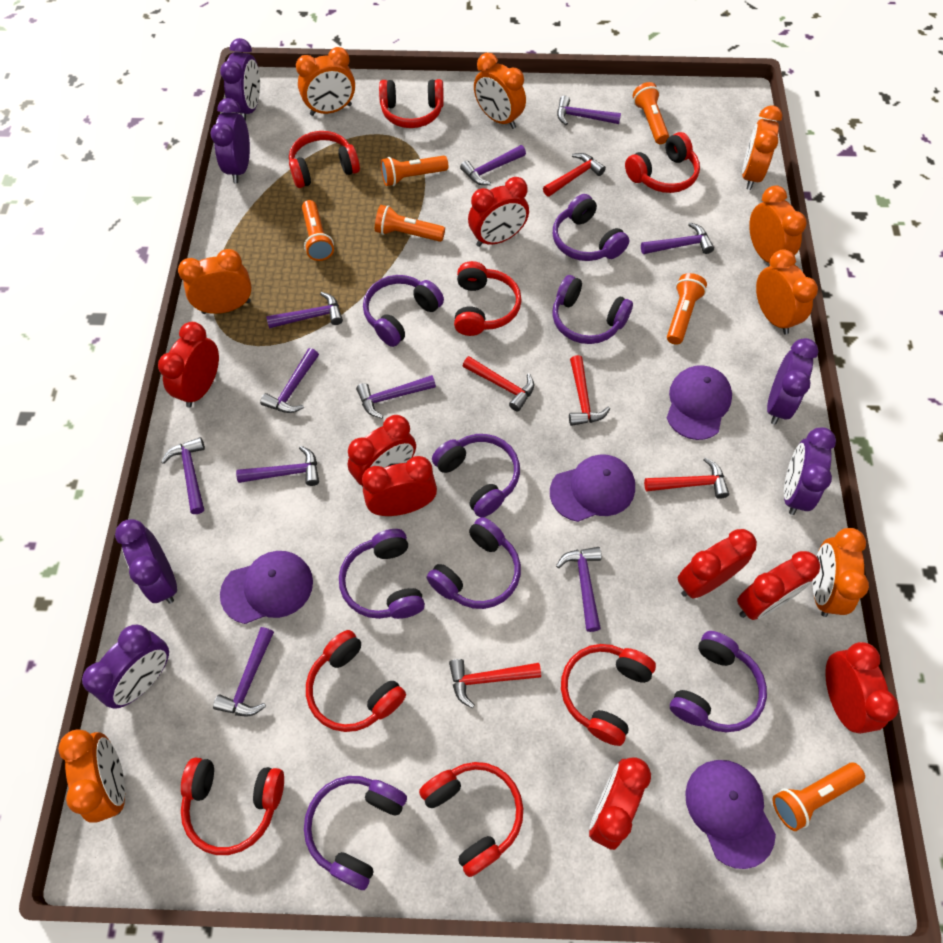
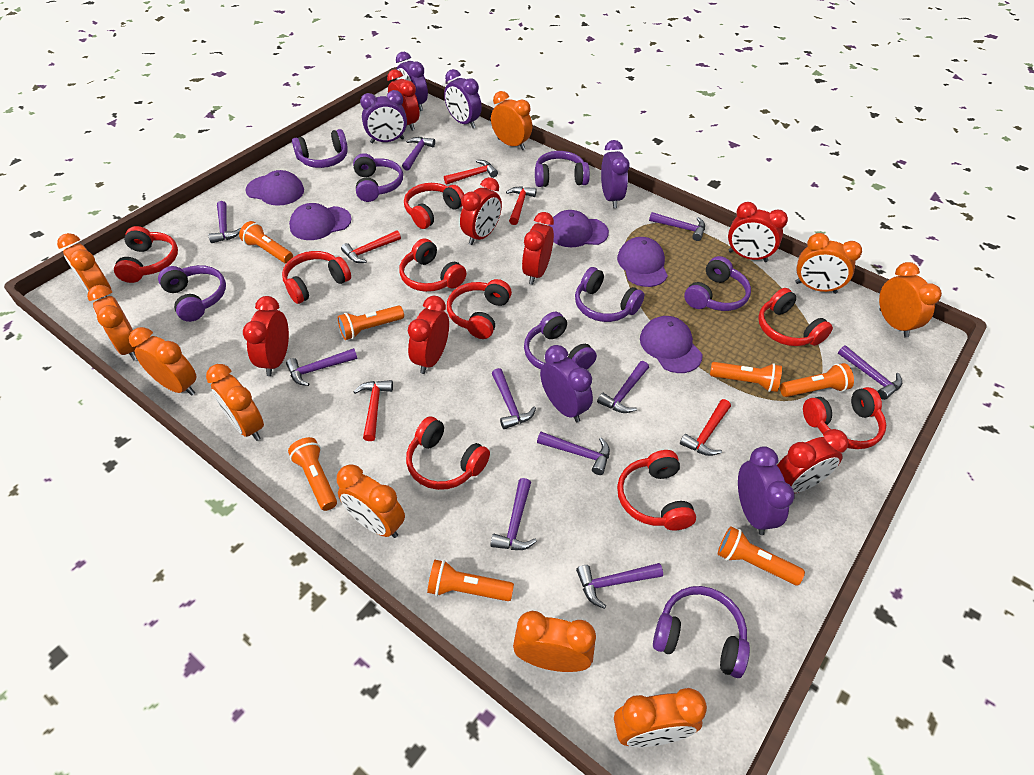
orange clock: 8 -> 10
orange flashlight: 6 -> 7
purple cap: 4 -> 5
red clock: 8 -> 7
red headphones: 8 -> 9

